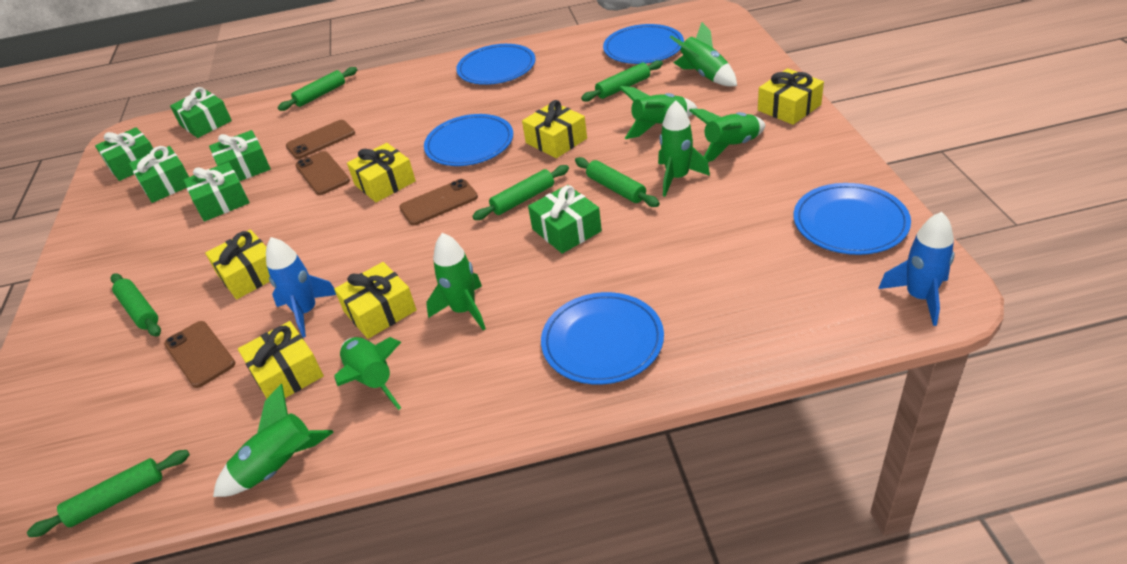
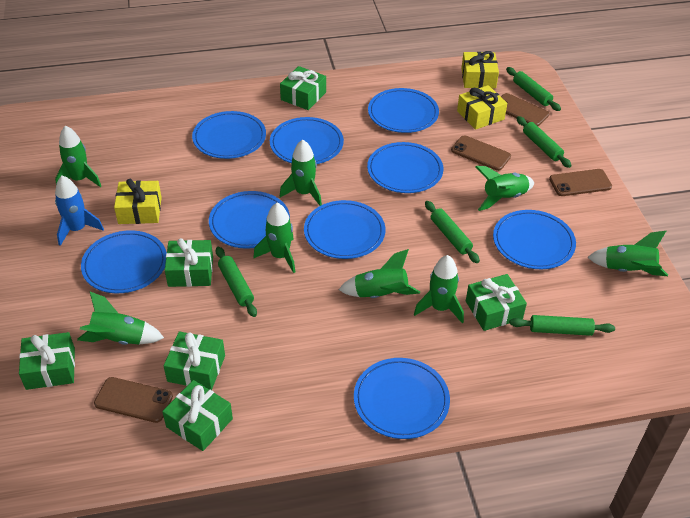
blue plate: 5 -> 9
blue rocket: 2 -> 1
green rocket: 7 -> 8
green rolling pin: 6 -> 5
yellow gift: 6 -> 3

